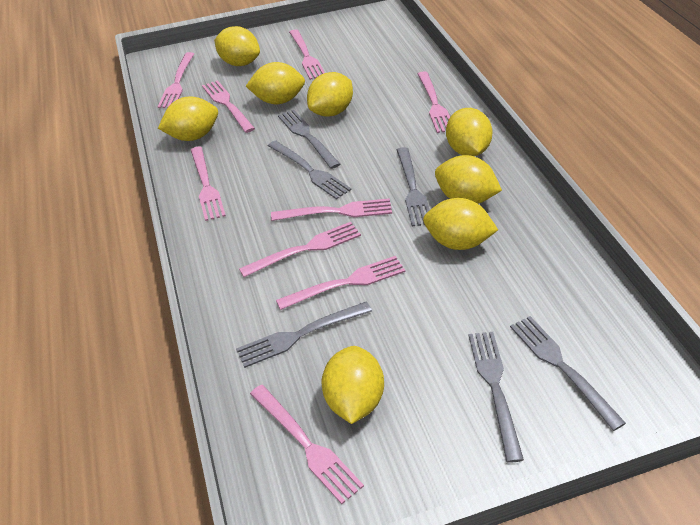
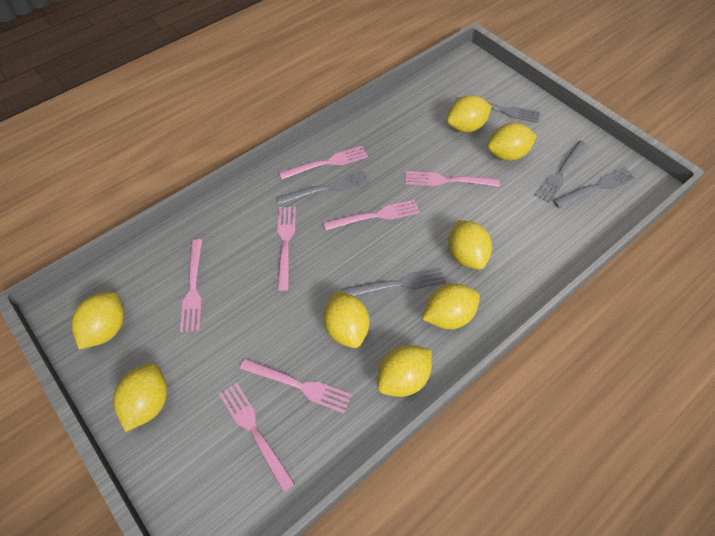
grey fork: 6 -> 5
pink fork: 9 -> 7

